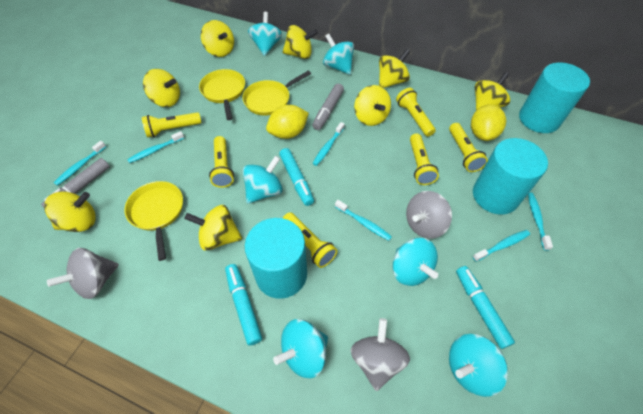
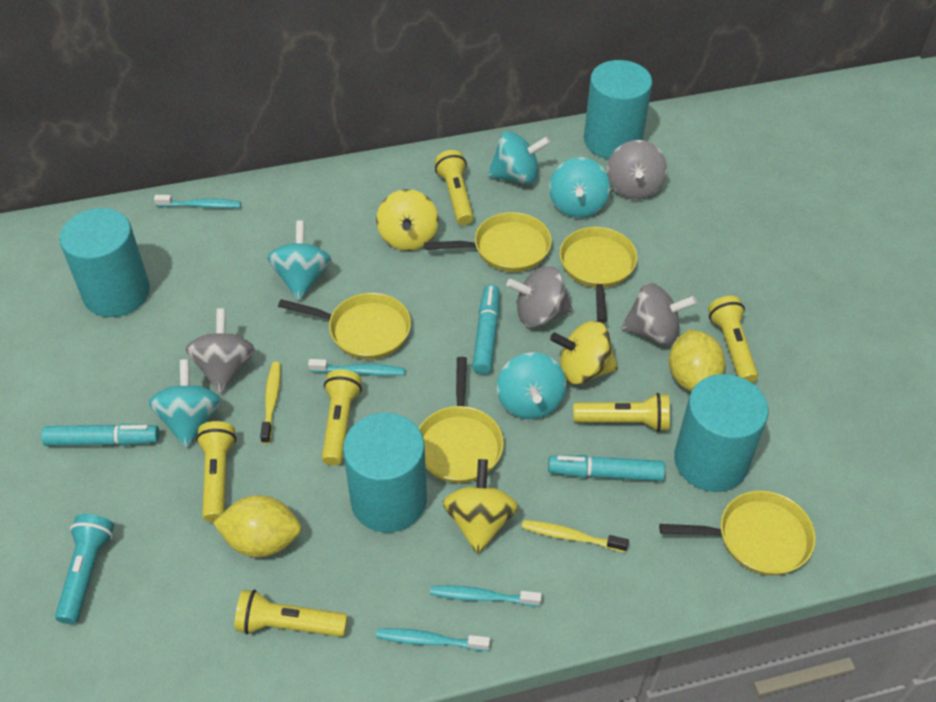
grey marker: 2 -> 0
grey spinning top: 3 -> 4
turquoise cylinder: 3 -> 4
turquoise flashlight: 0 -> 1
turquoise spinning top: 6 -> 5
turquoise toothbrush: 6 -> 4
yellow pan: 3 -> 5
yellow spinning top: 8 -> 3
yellow toothbrush: 0 -> 2

